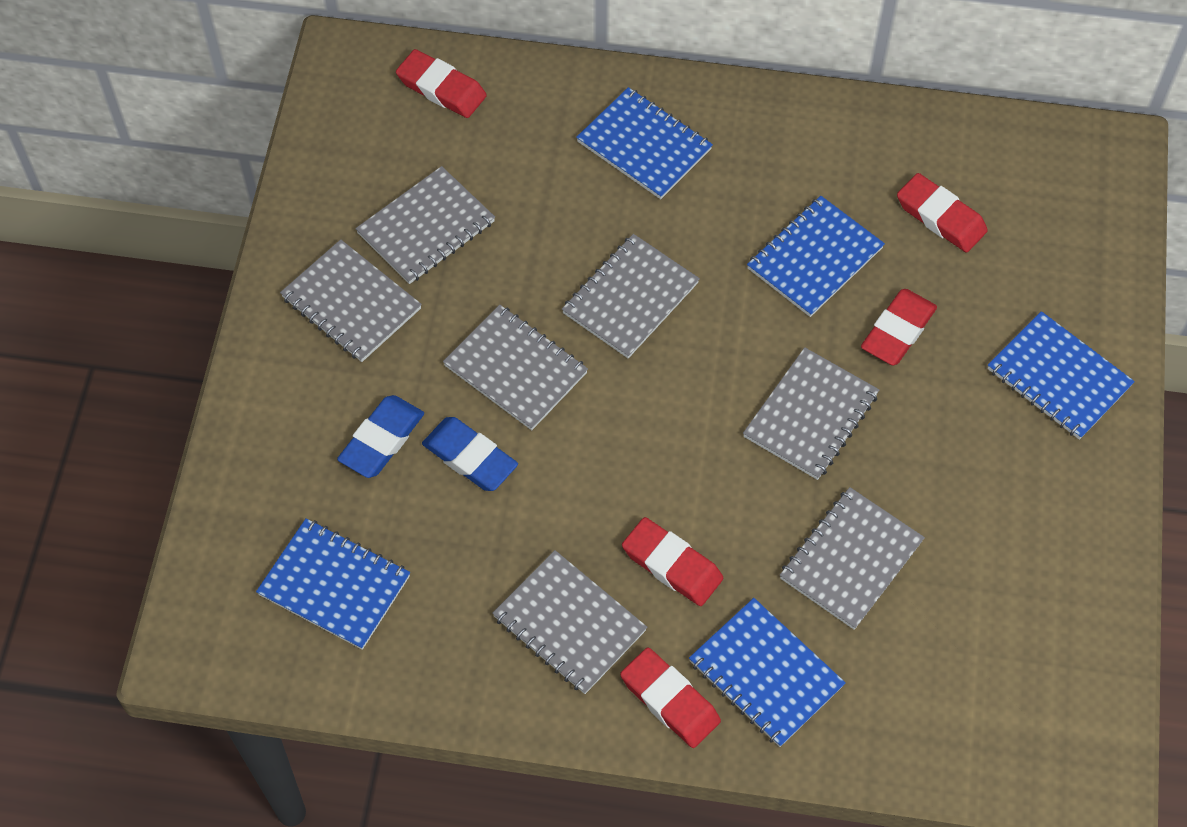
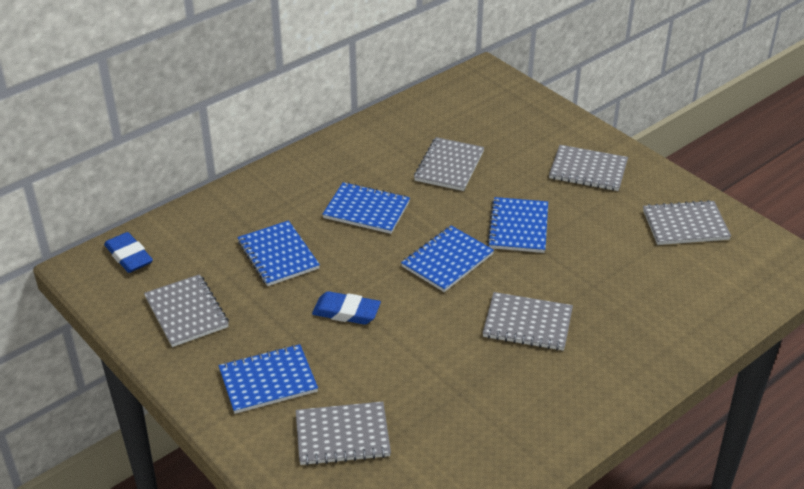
grey notebook: 7 -> 6
red eraser: 5 -> 0

